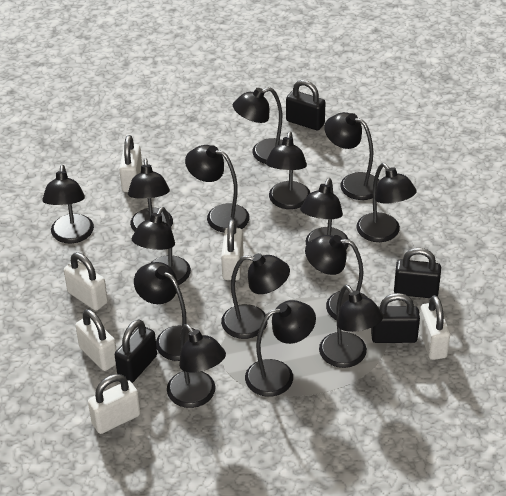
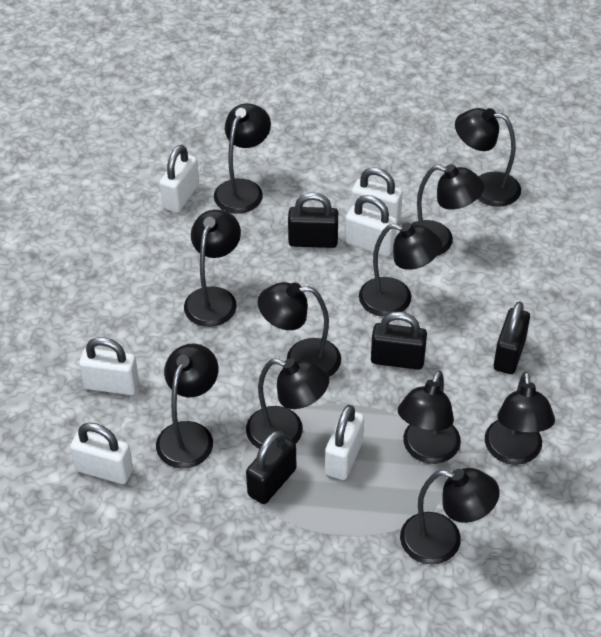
black lamp: 15 -> 11

